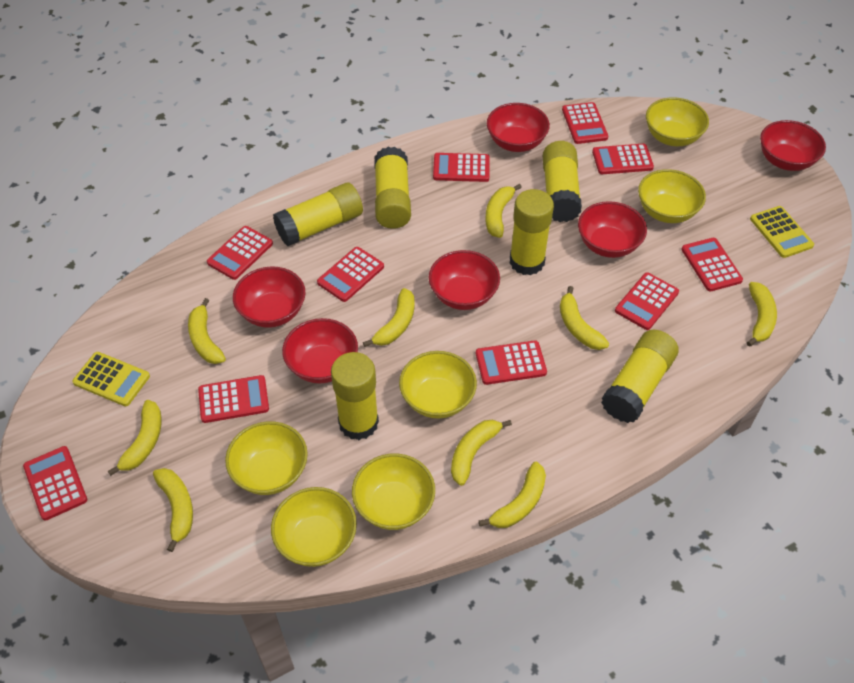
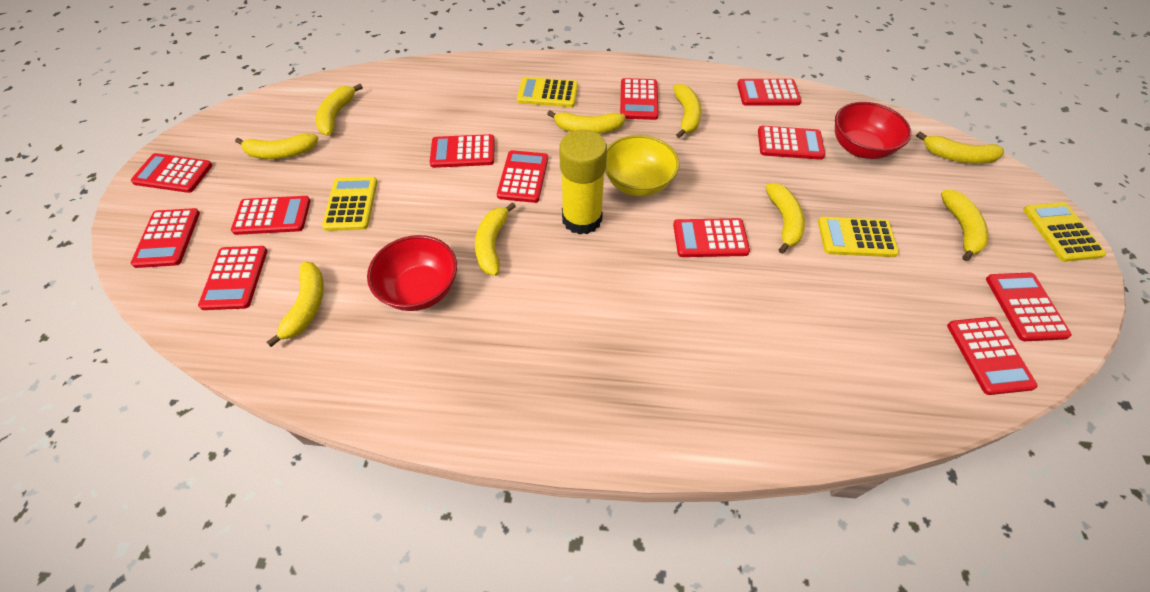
red bowl: 6 -> 2
red calculator: 10 -> 12
yellow bowl: 6 -> 1
yellow calculator: 2 -> 4
yellow glue stick: 6 -> 1

